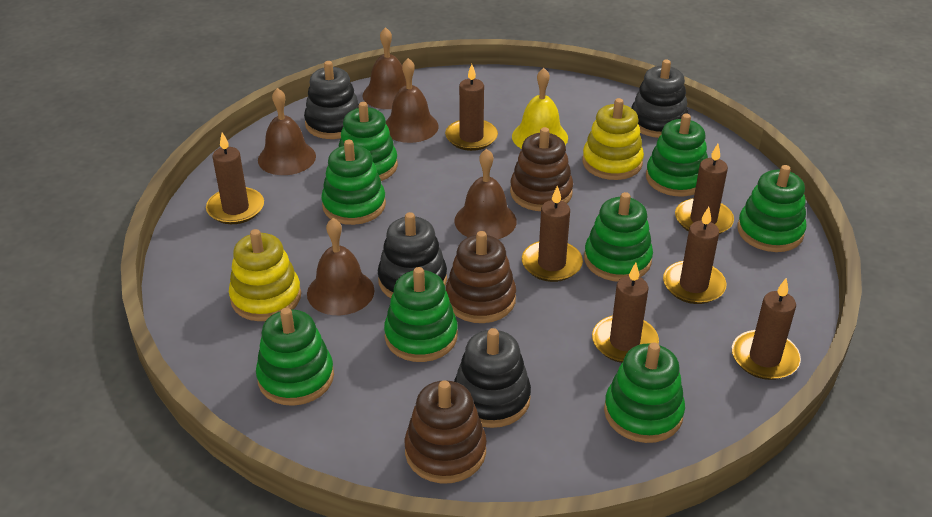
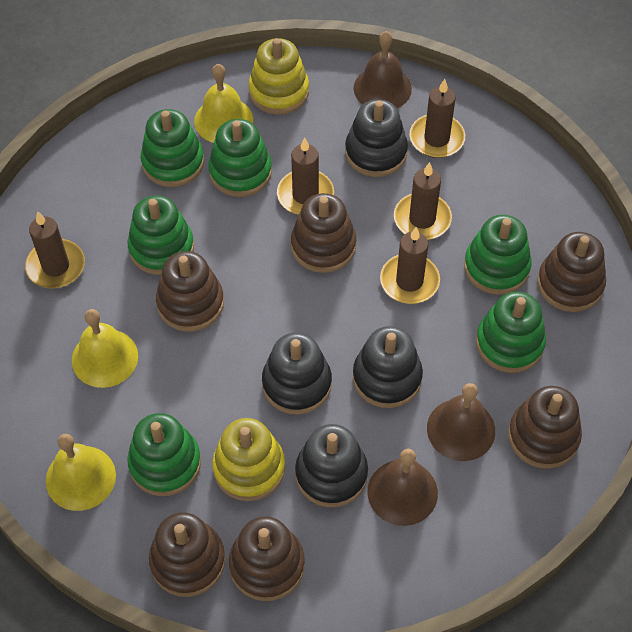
brown bell: 5 -> 3
brown candle: 7 -> 5
brown stacking toy: 3 -> 6
green stacking toy: 8 -> 6
yellow bell: 1 -> 3

